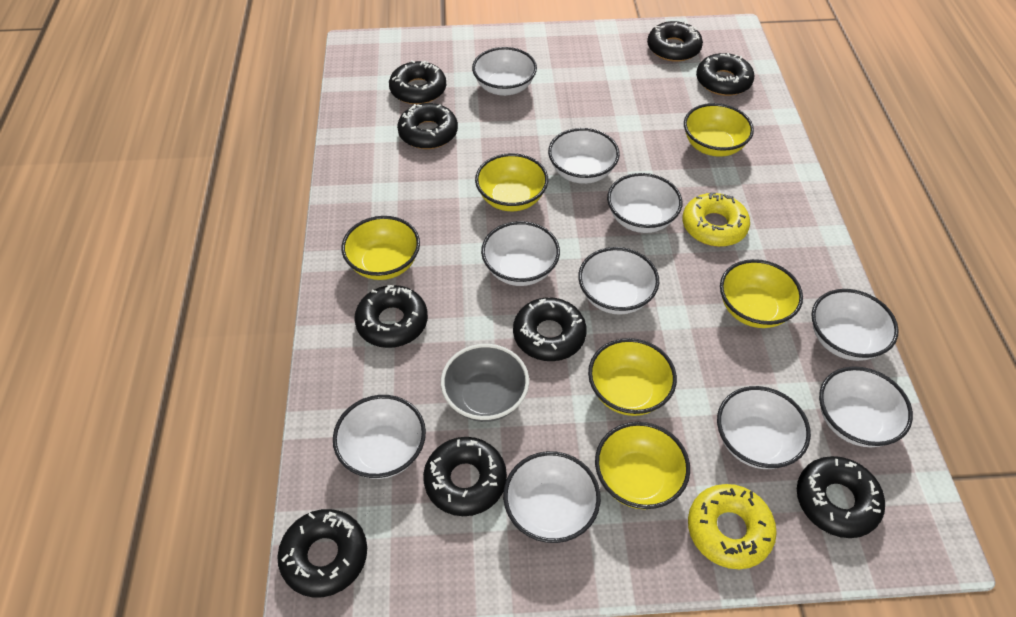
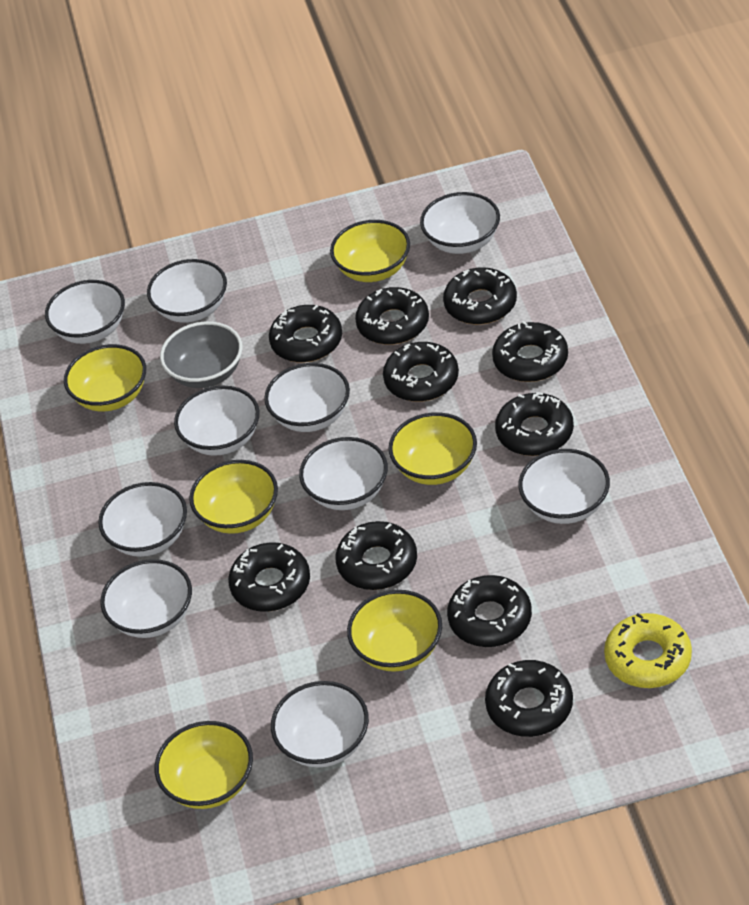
black donut: 9 -> 10
yellow donut: 2 -> 1

